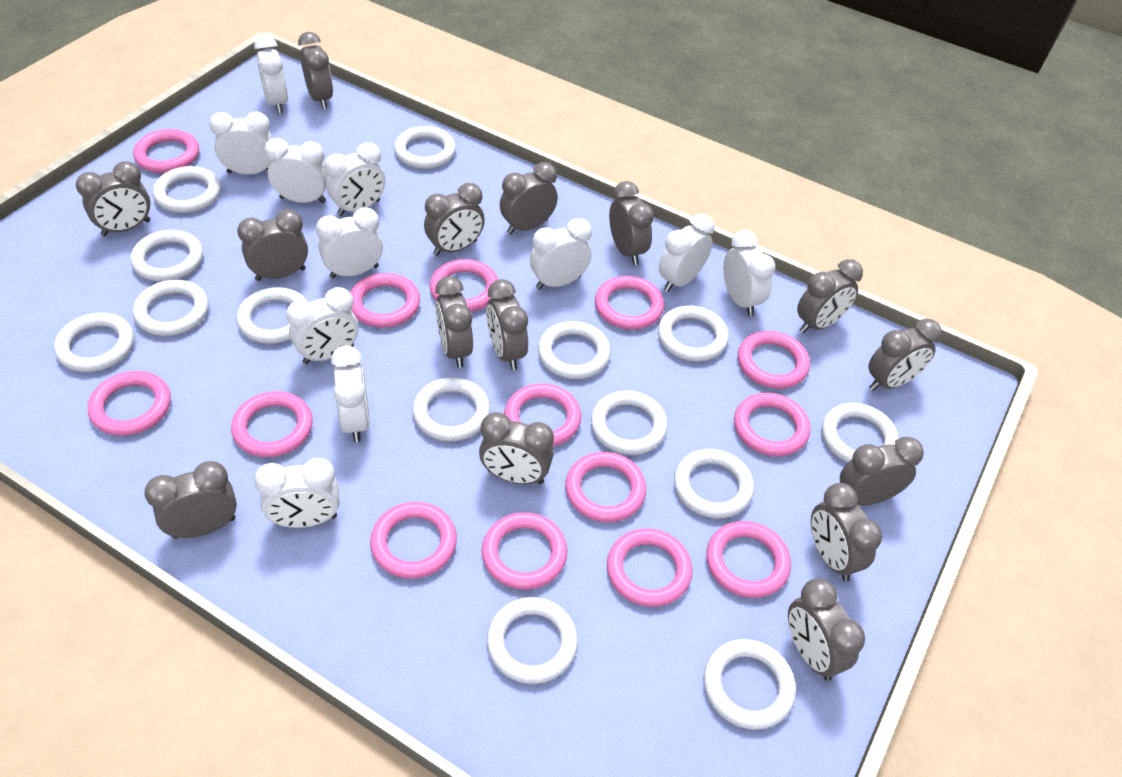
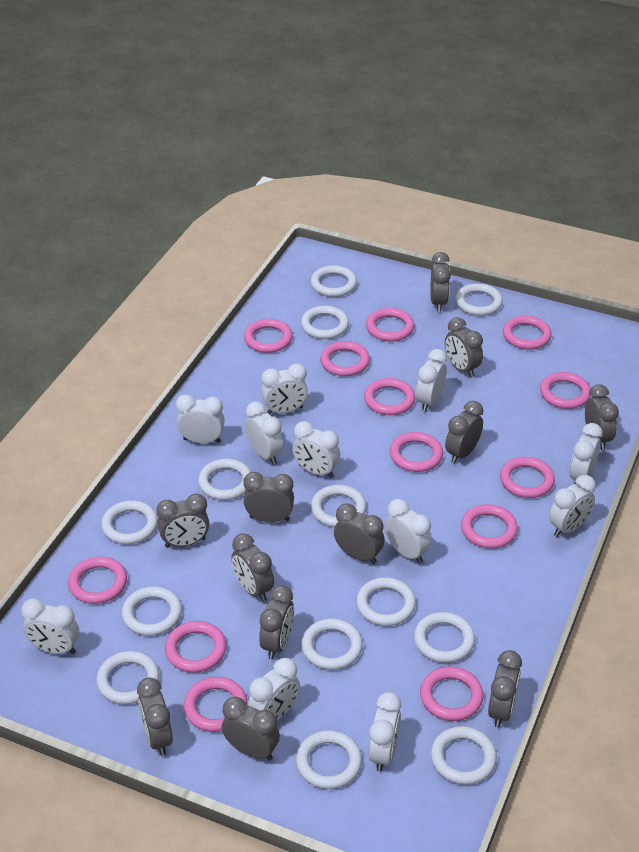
grey clock: 15 -> 12
pink ring: 14 -> 13
white ring: 14 -> 13

